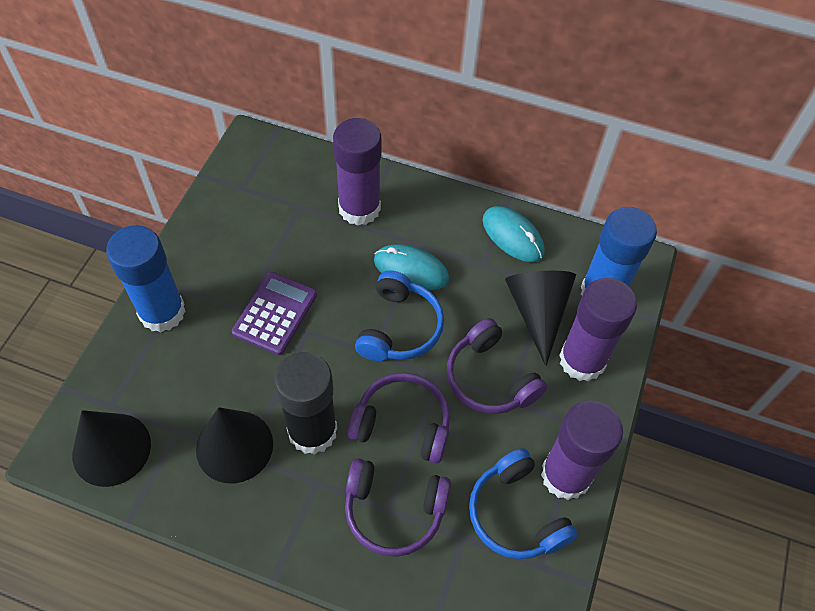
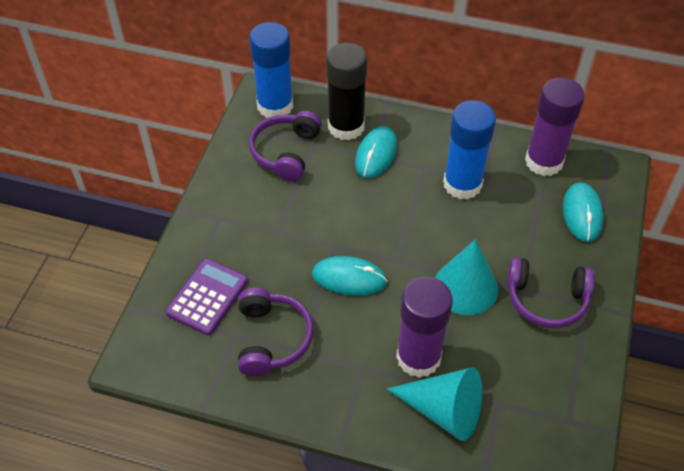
black cone: 3 -> 0
blue headphones: 2 -> 0
purple glue stick: 3 -> 2
turquoise cone: 0 -> 2
turquoise mouse: 2 -> 3

